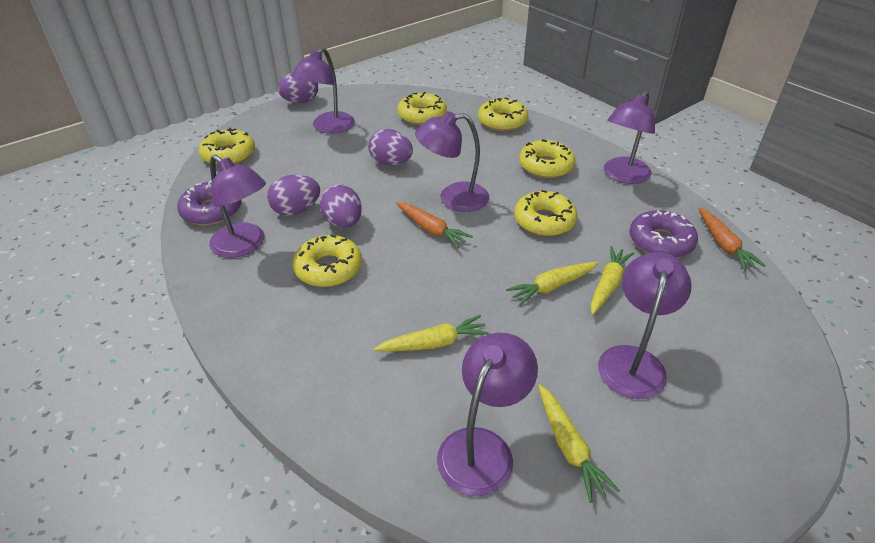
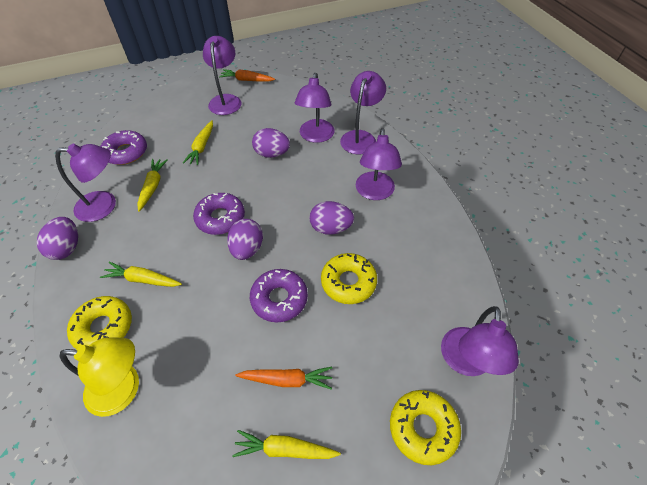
purple donut: 2 -> 3
yellow donut: 6 -> 3
yellow lamp: 0 -> 1

